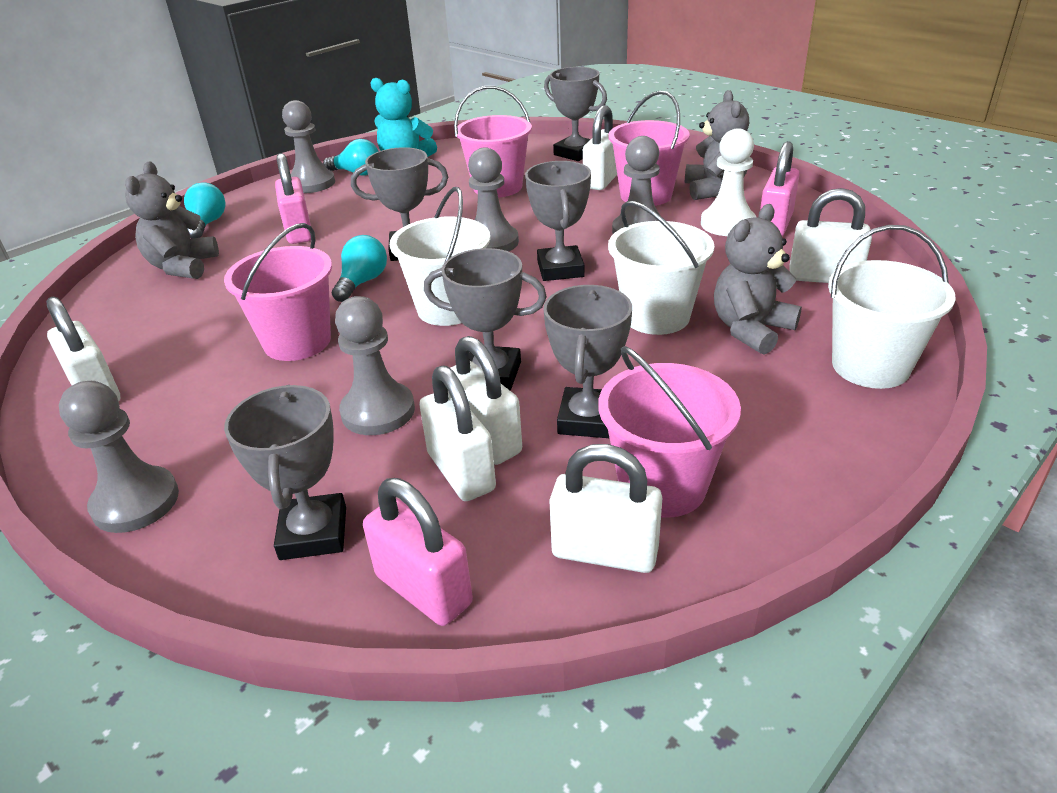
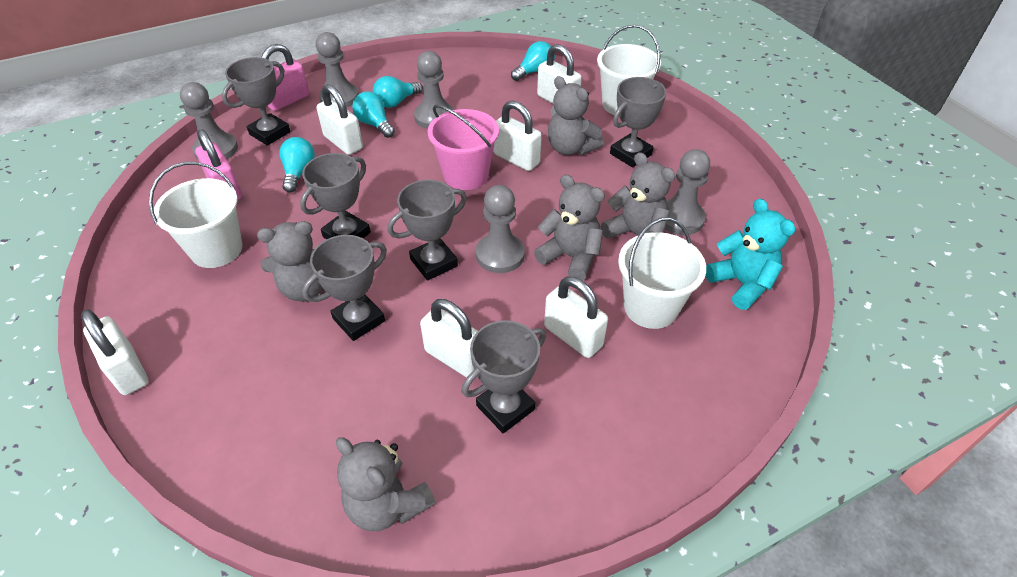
grey teddy bear: 3 -> 5
pink bucket: 4 -> 1
pink padlock: 3 -> 2
turquoise light bulb: 3 -> 4
white pawn: 1 -> 0

